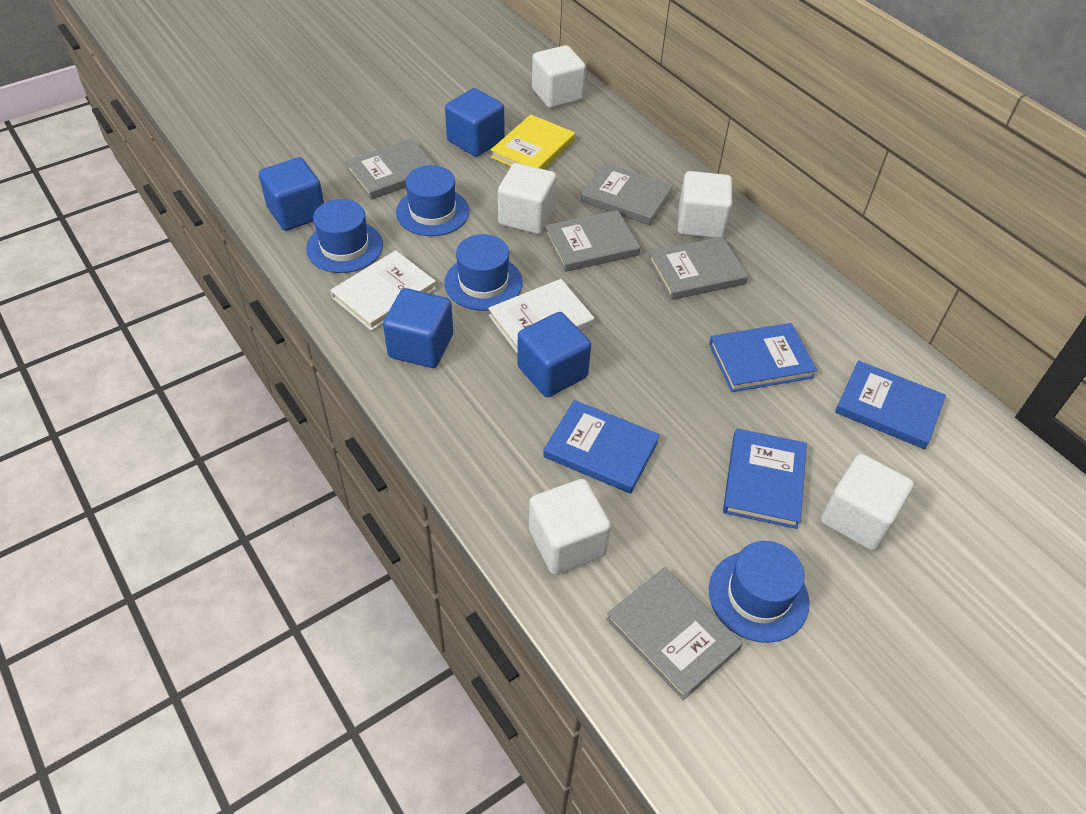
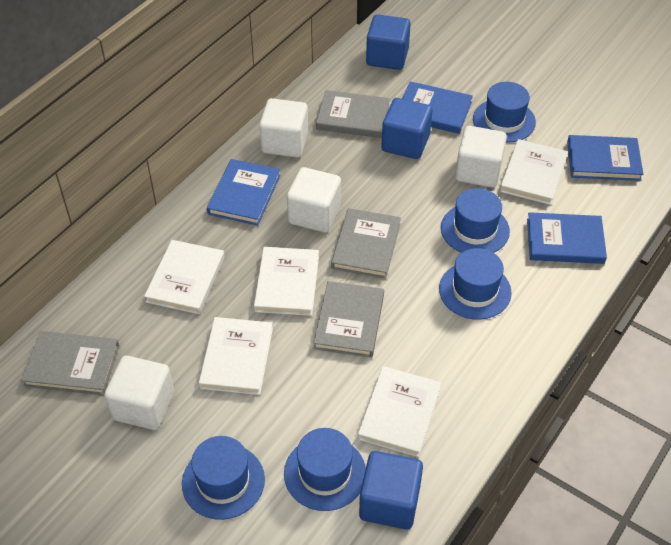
blue cube: 4 -> 3
blue hat: 4 -> 5
grey book: 5 -> 4
white book: 2 -> 5
white cube: 5 -> 4
yellow book: 1 -> 0

